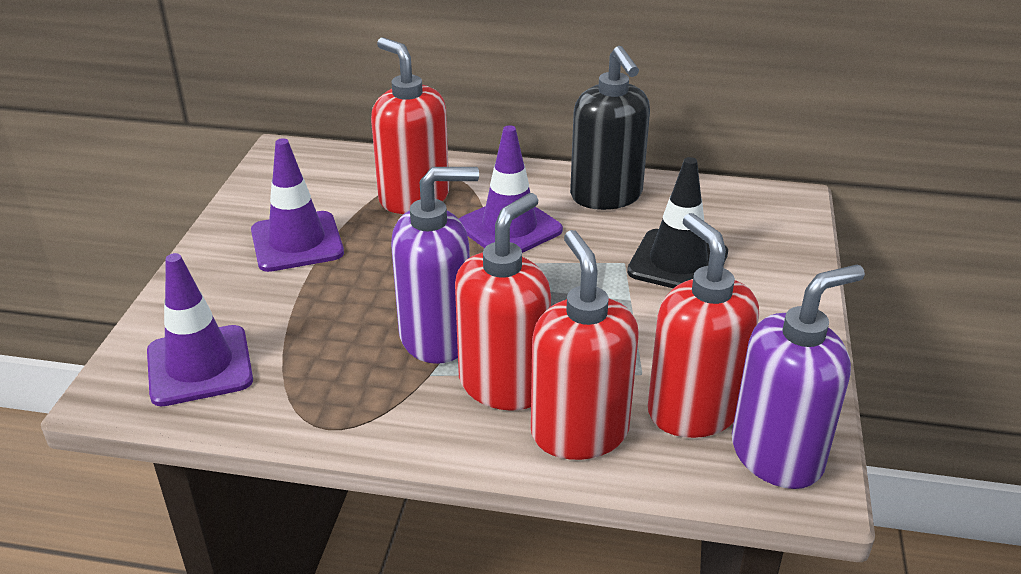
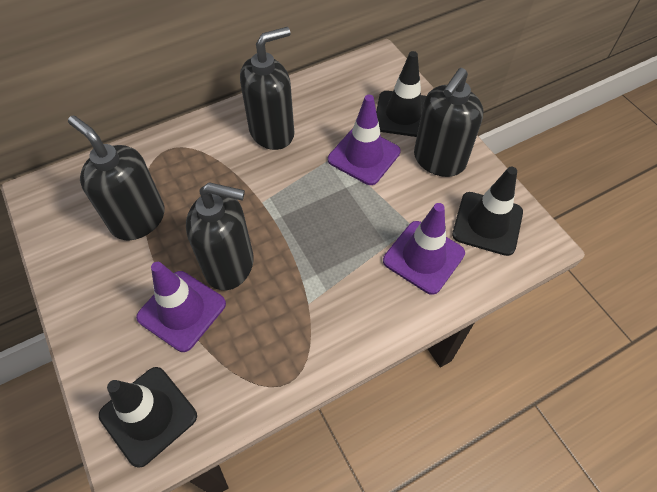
black soap dispenser: 1 -> 4
black traffic cone: 1 -> 3
purple soap dispenser: 2 -> 0
red soap dispenser: 4 -> 0

